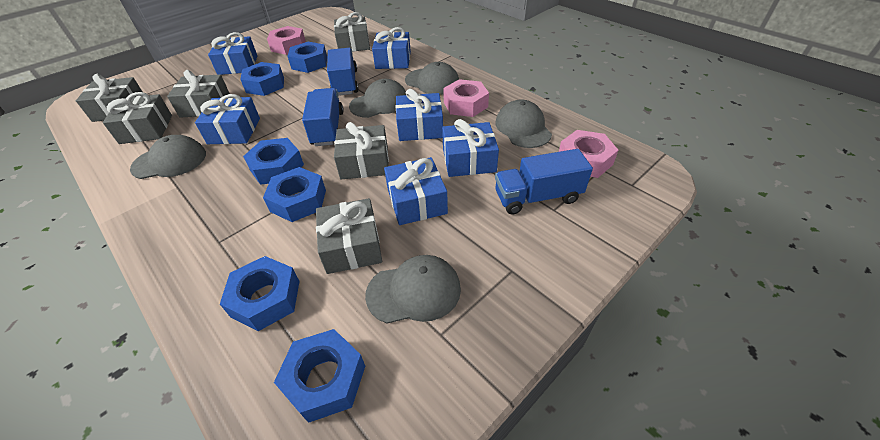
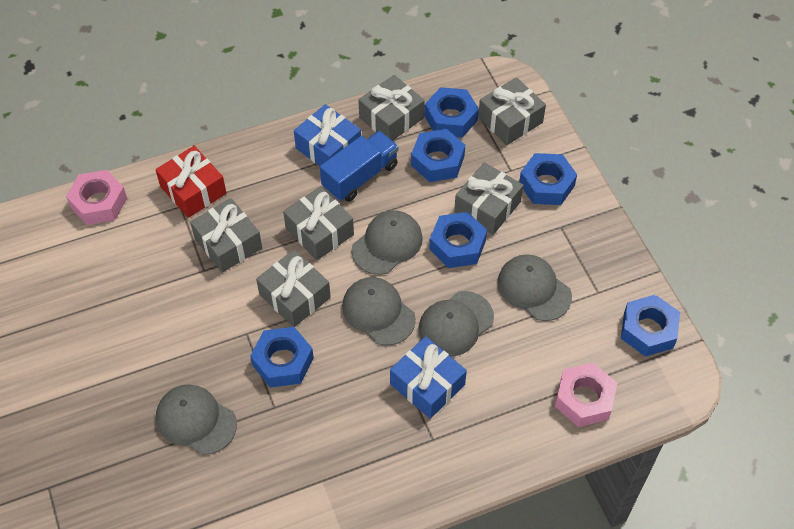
blue gift: 6 -> 2
blue truck: 3 -> 1
pink nut: 3 -> 2
red gift: 0 -> 1

